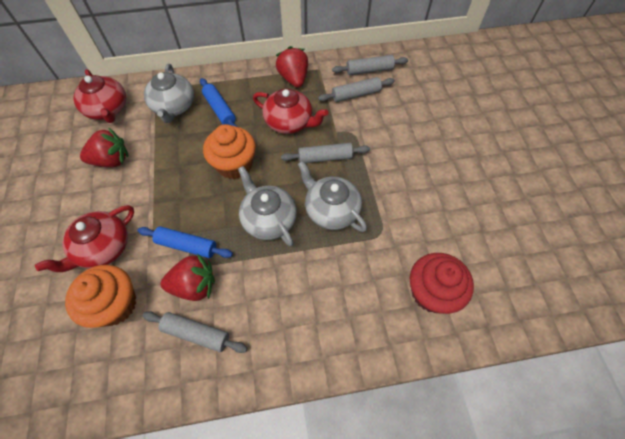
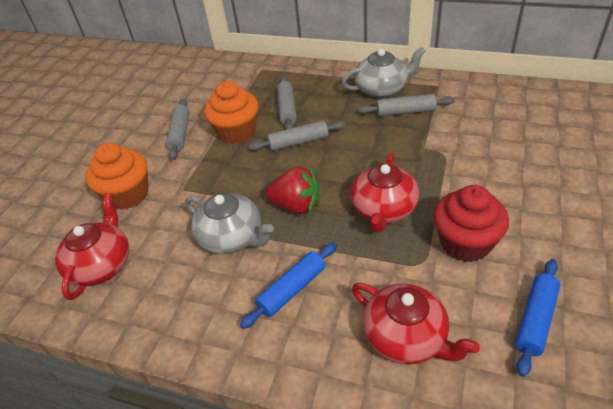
grey teapot: 3 -> 2
red strawberry: 3 -> 1

